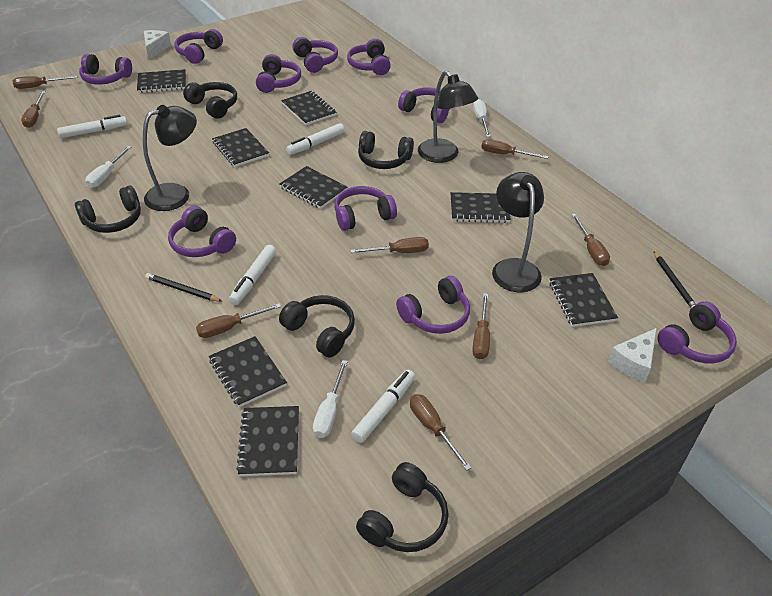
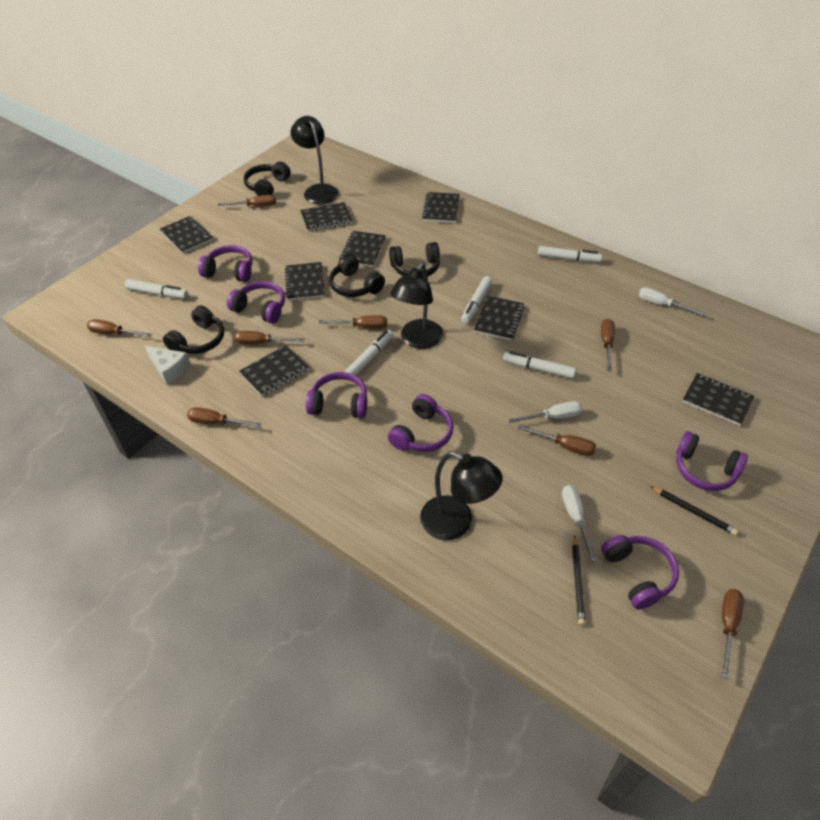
black headphones: 5 -> 4
purple headphones: 10 -> 6
white cheese: 2 -> 1
white marker: 4 -> 5

